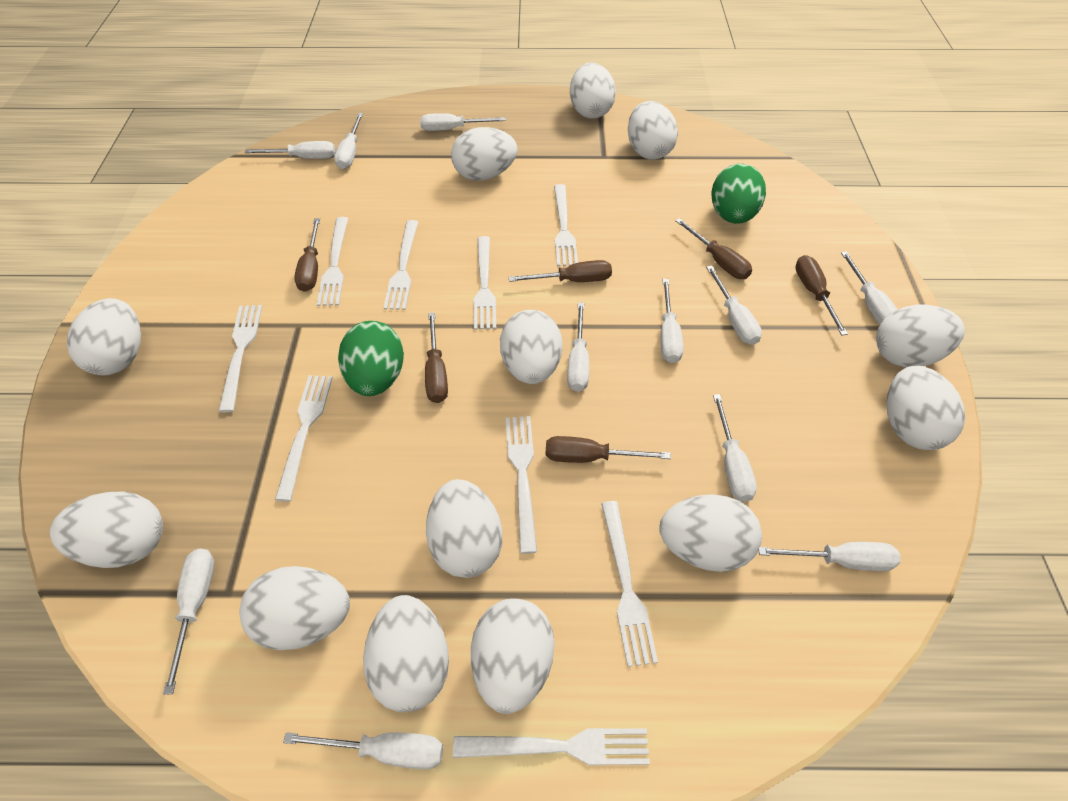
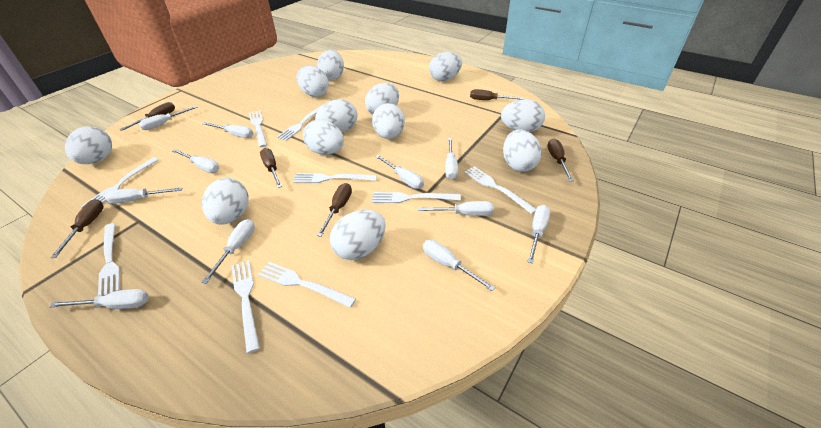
green egg: 2 -> 0
white egg: 13 -> 12

